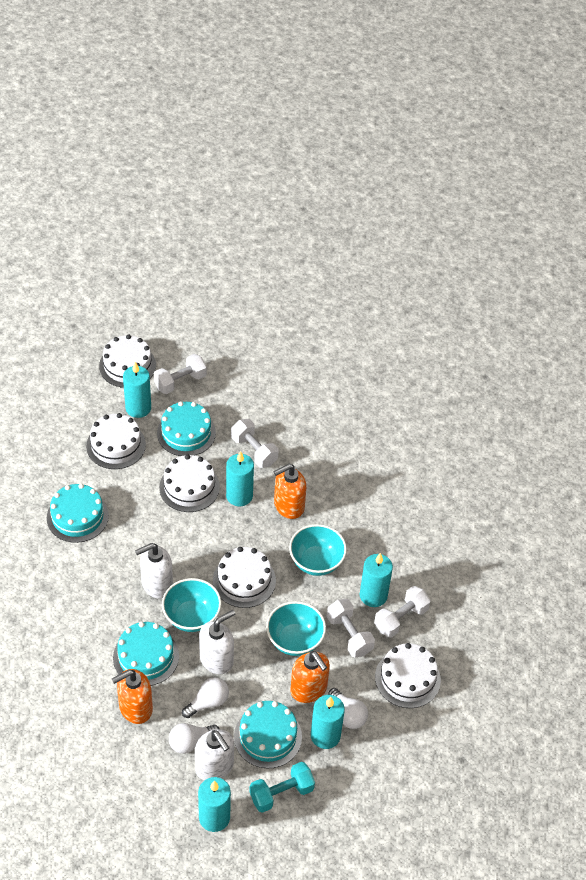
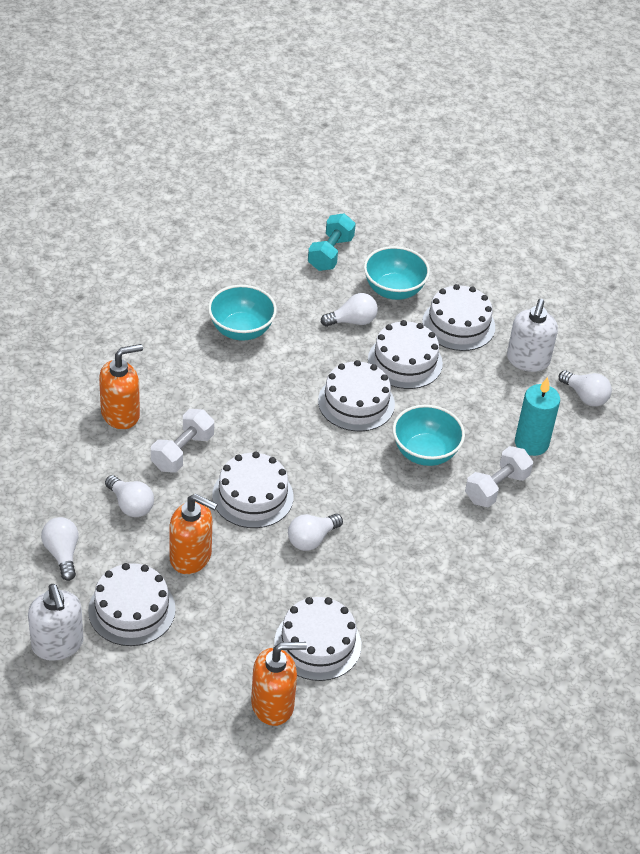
turquoise cake: 4 -> 0
turquoise candle: 5 -> 1
white cake: 5 -> 6
white dumbbell: 4 -> 2
white light bulb: 3 -> 5
white soap dispenser: 3 -> 2

